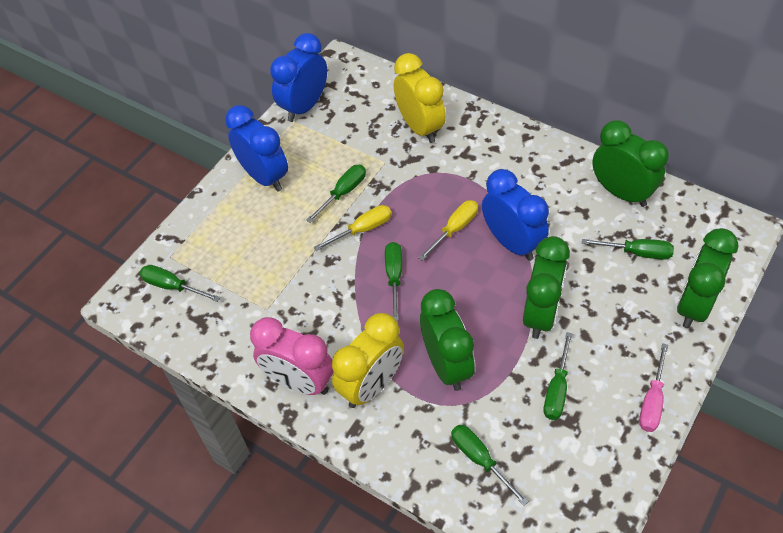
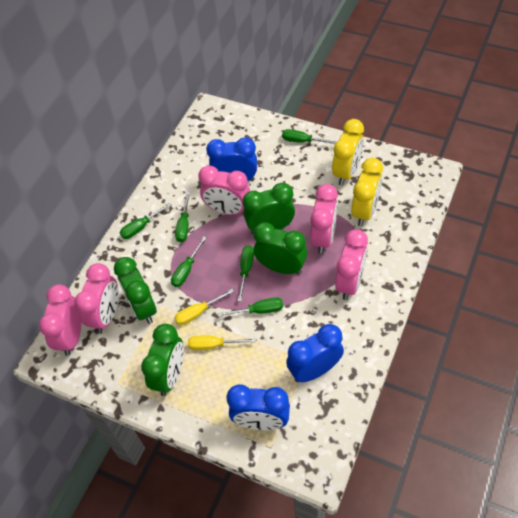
pink clock: 1 -> 5
pink screwdriver: 1 -> 0

